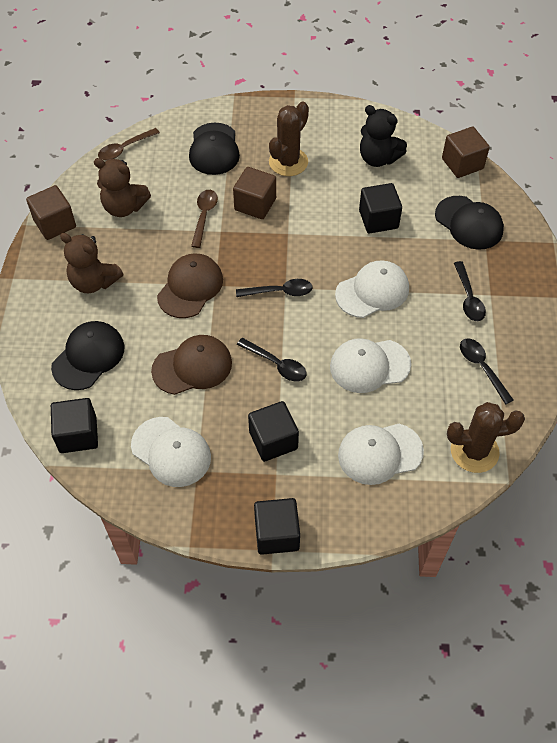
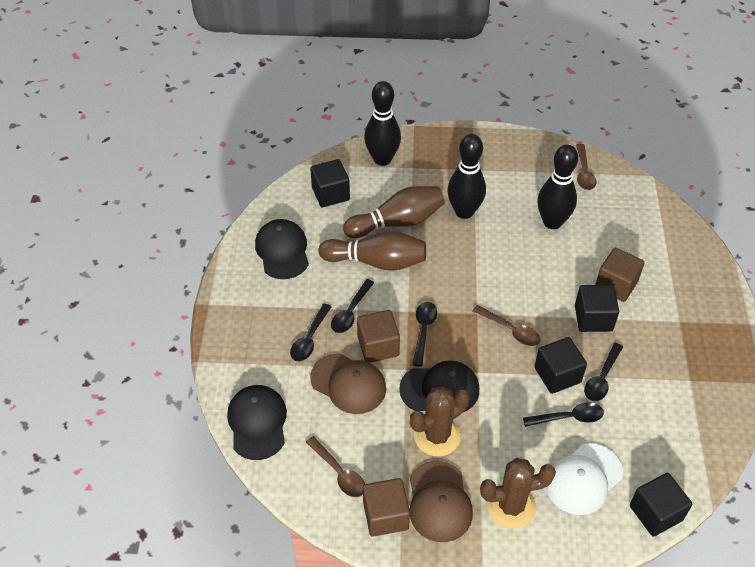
black bowling pin: 0 -> 3
black spoon: 4 -> 5
black teddy bear: 1 -> 0
brown bowling pin: 0 -> 2
brown spoon: 2 -> 3
brown teddy bear: 2 -> 0
white cap: 4 -> 1

